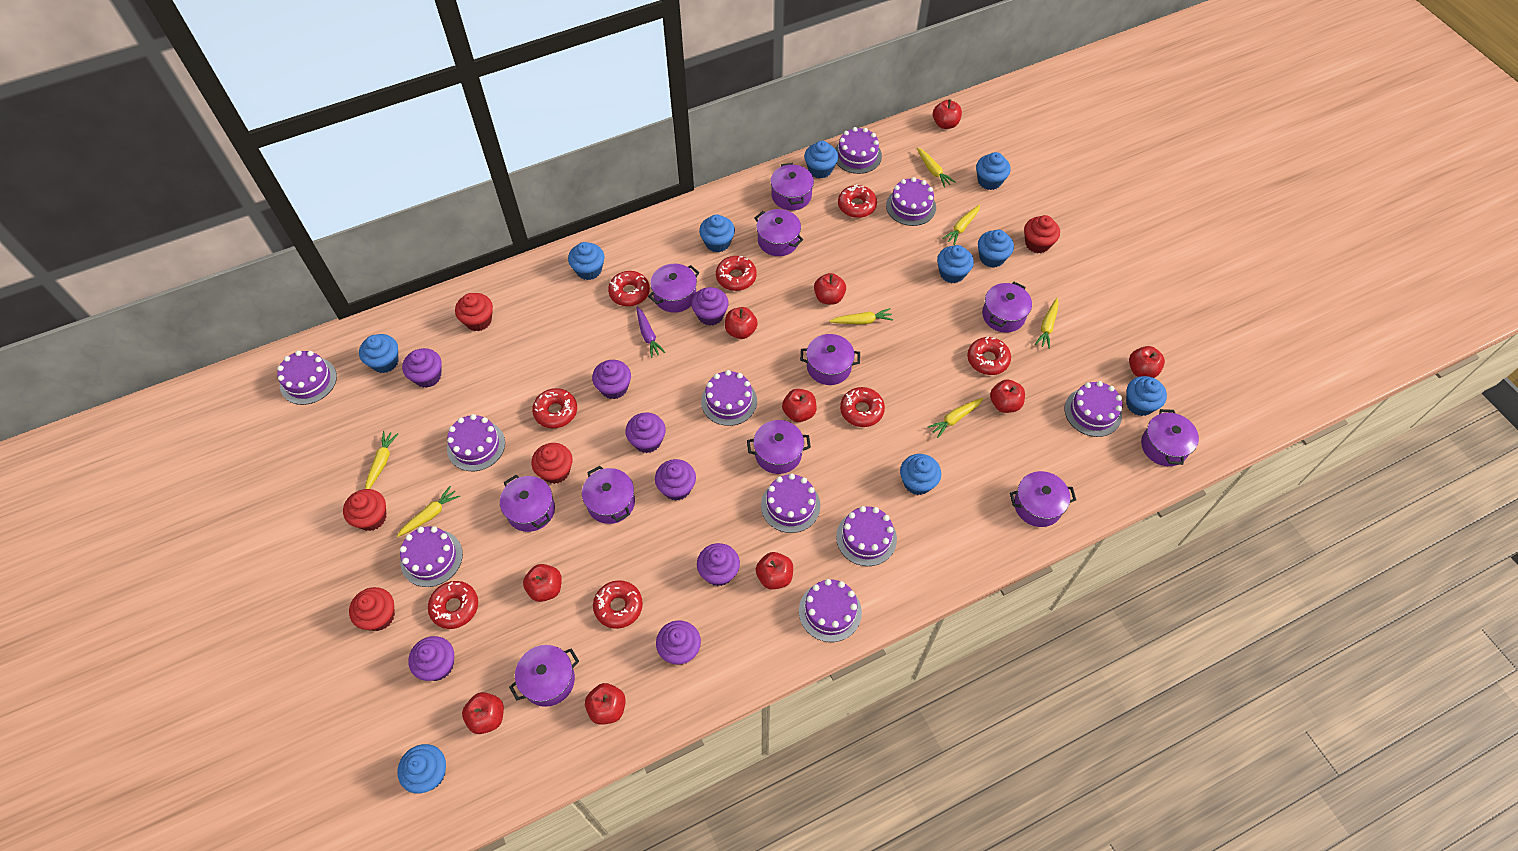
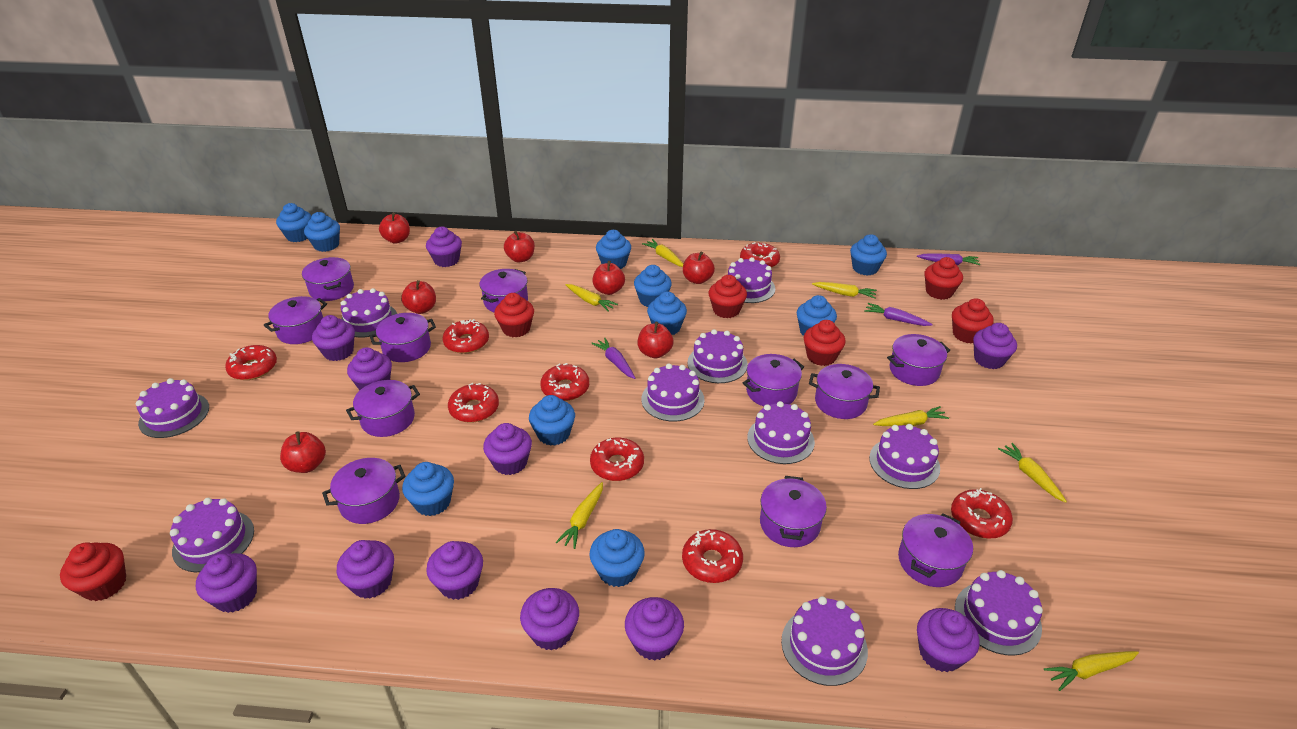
purple carrot: 1 -> 3
purple cupcake: 8 -> 11
red apple: 10 -> 7
red cupcake: 5 -> 6

